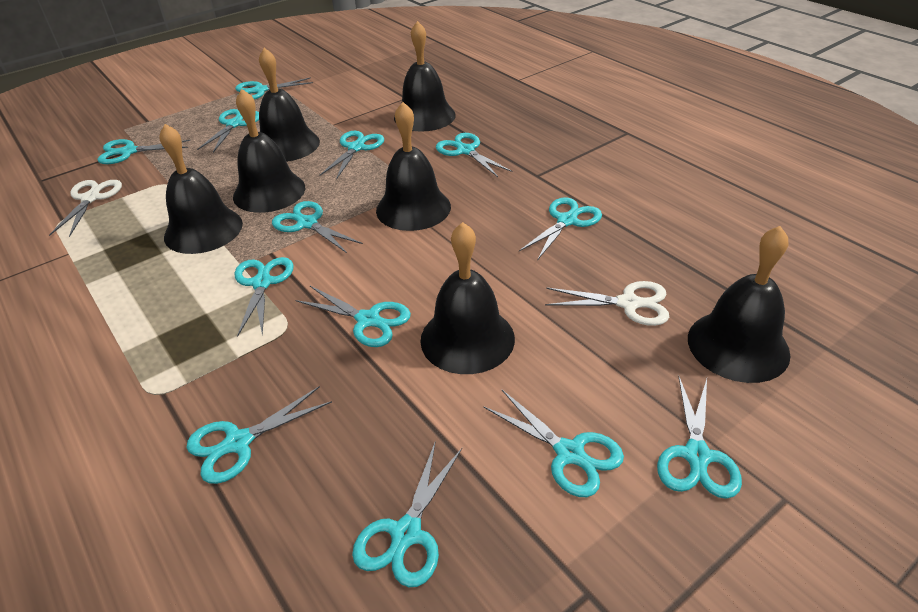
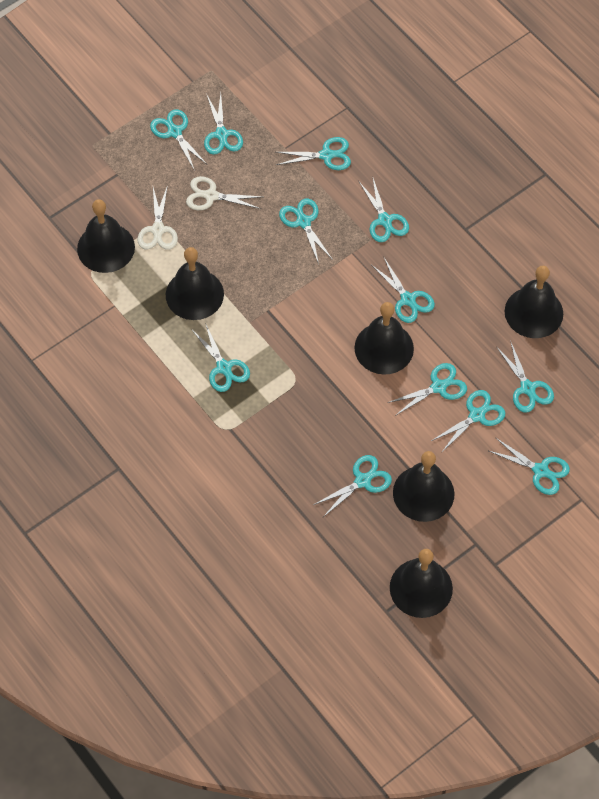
black bell: 7 -> 6
turquoise scissors: 13 -> 12

